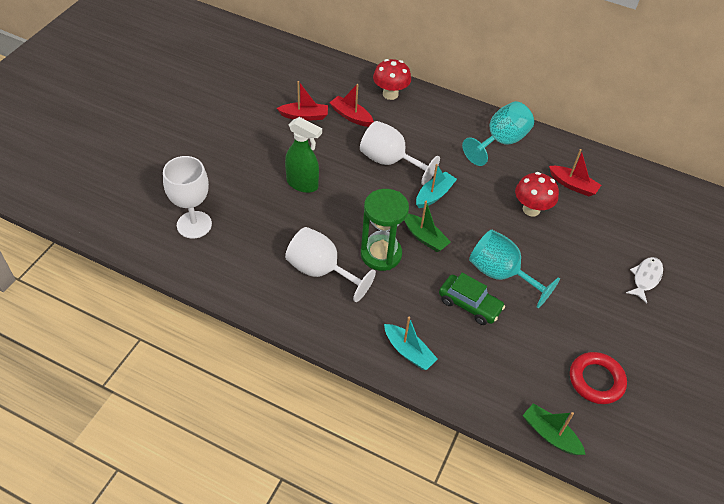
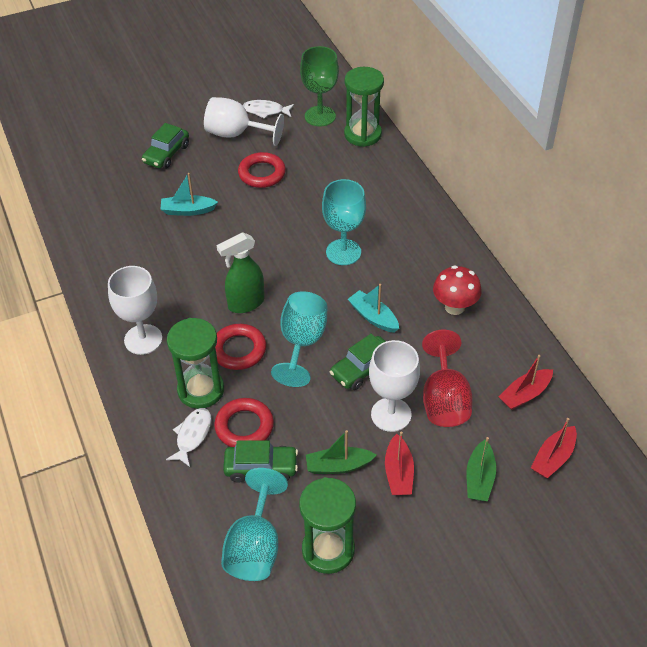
green car: 1 -> 3
green goblet: 0 -> 1
green hourglass: 1 -> 3
red goblet: 0 -> 1
red mushroom: 2 -> 1
red ring: 1 -> 3
turquoise goblet: 2 -> 3
white fish: 1 -> 2

